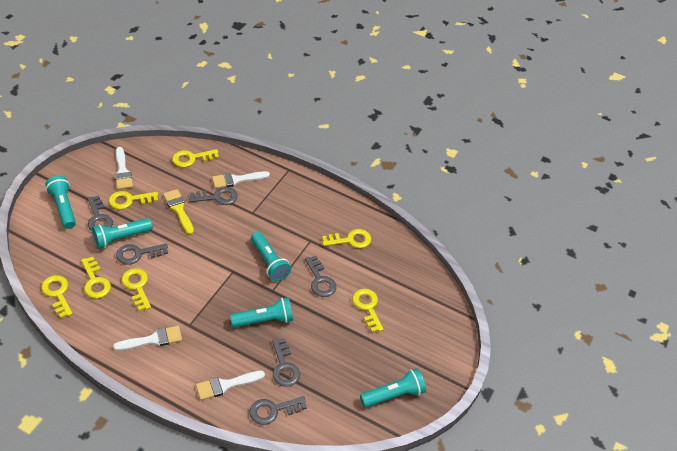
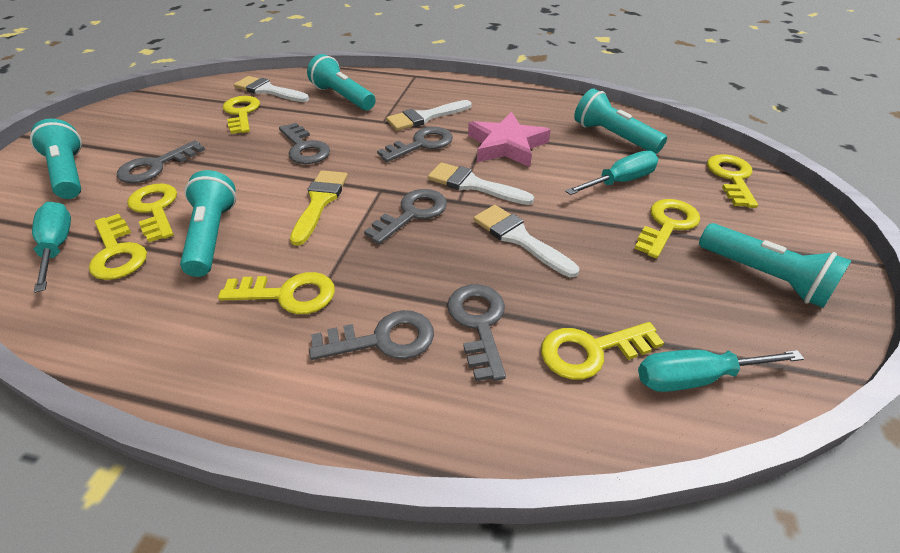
pink star: 0 -> 1
turquoise screwdriver: 0 -> 3

